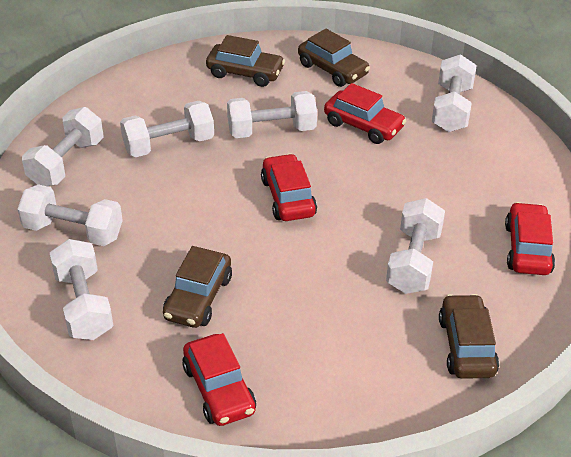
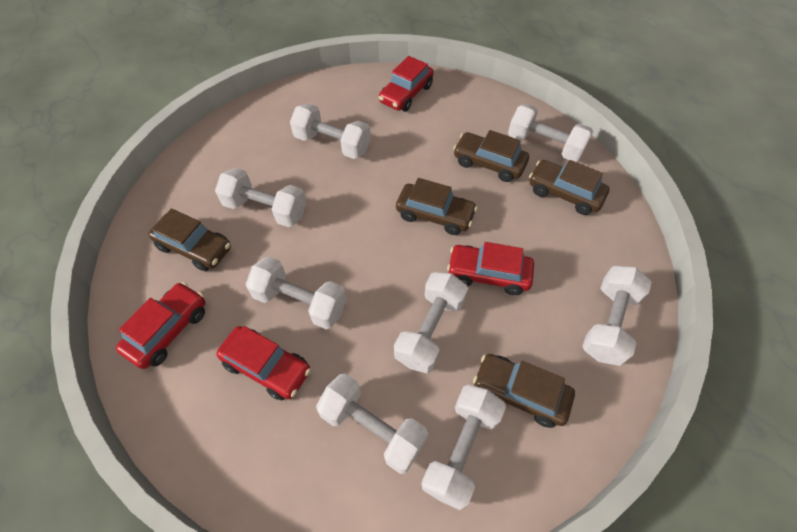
brown car: 4 -> 5
white dumbbell: 7 -> 8

